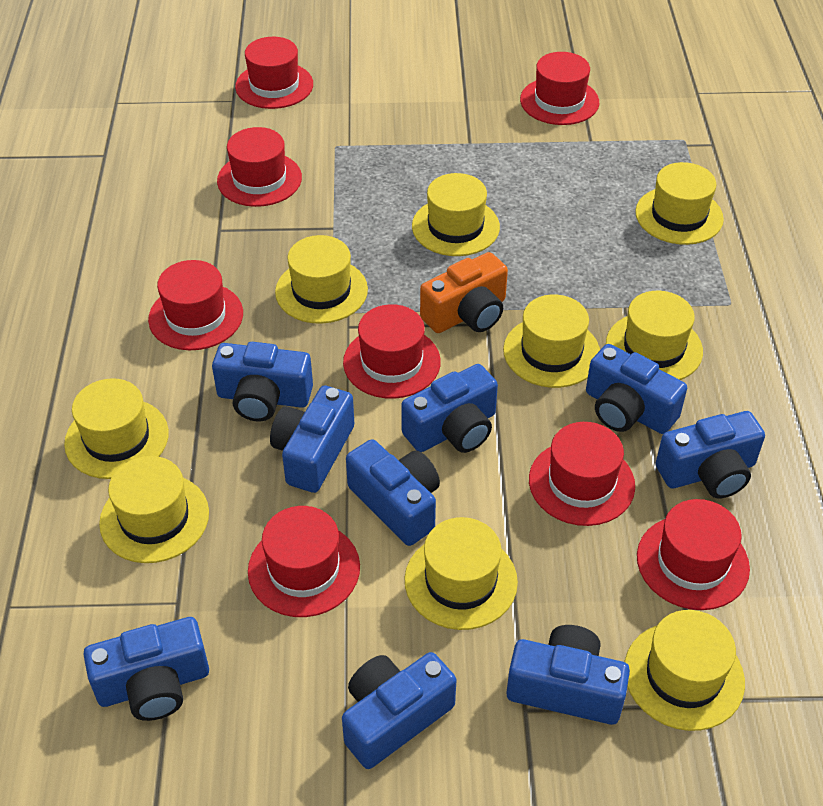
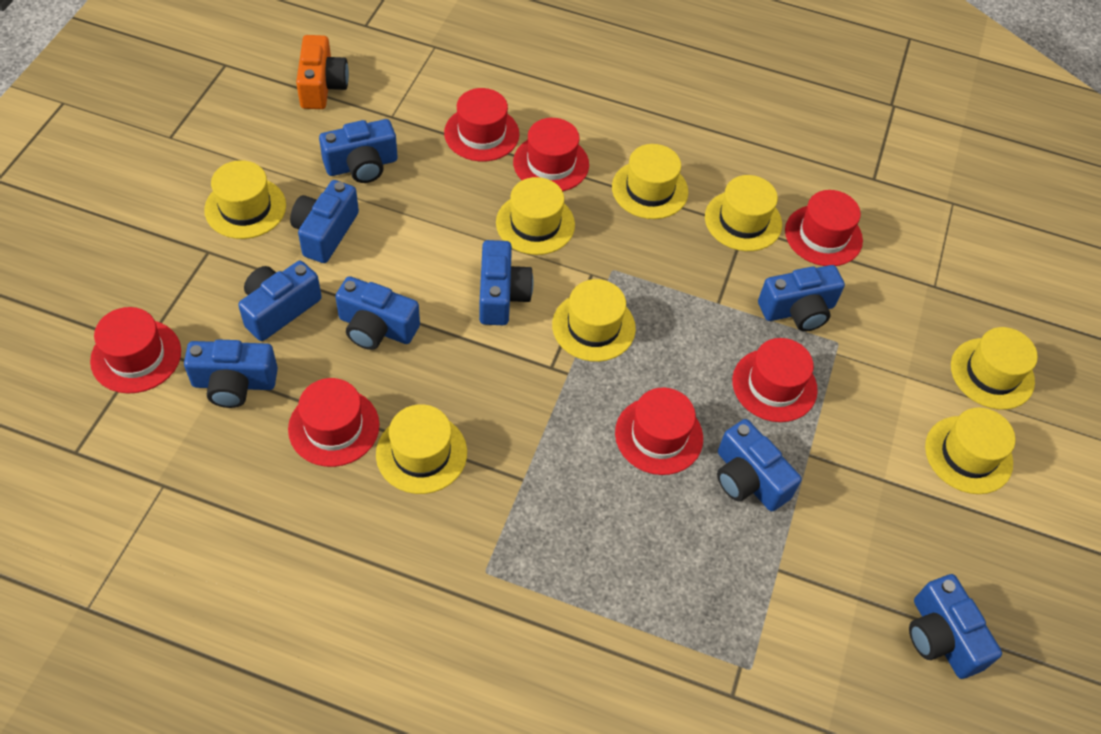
red hat: 8 -> 7
yellow hat: 9 -> 8

